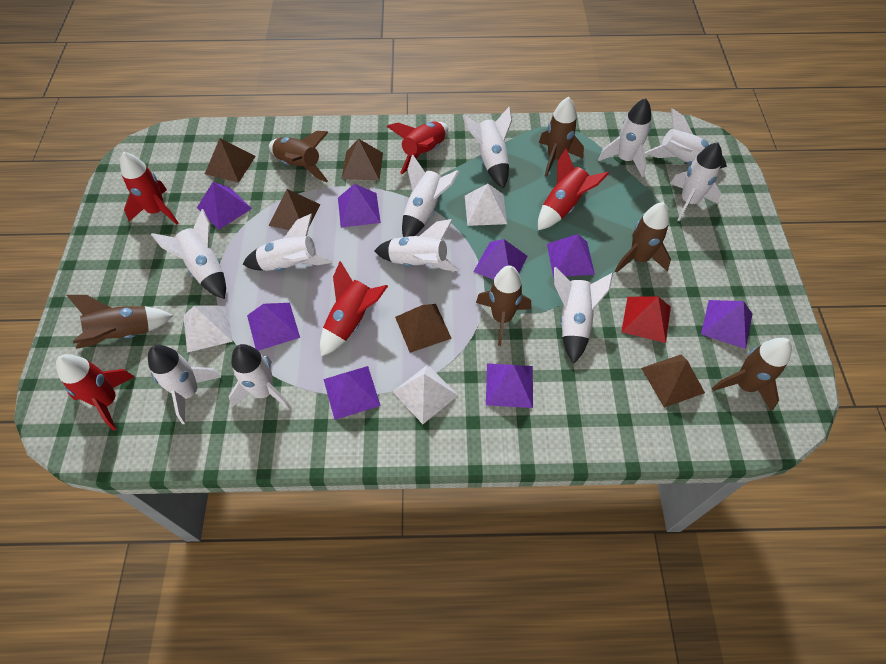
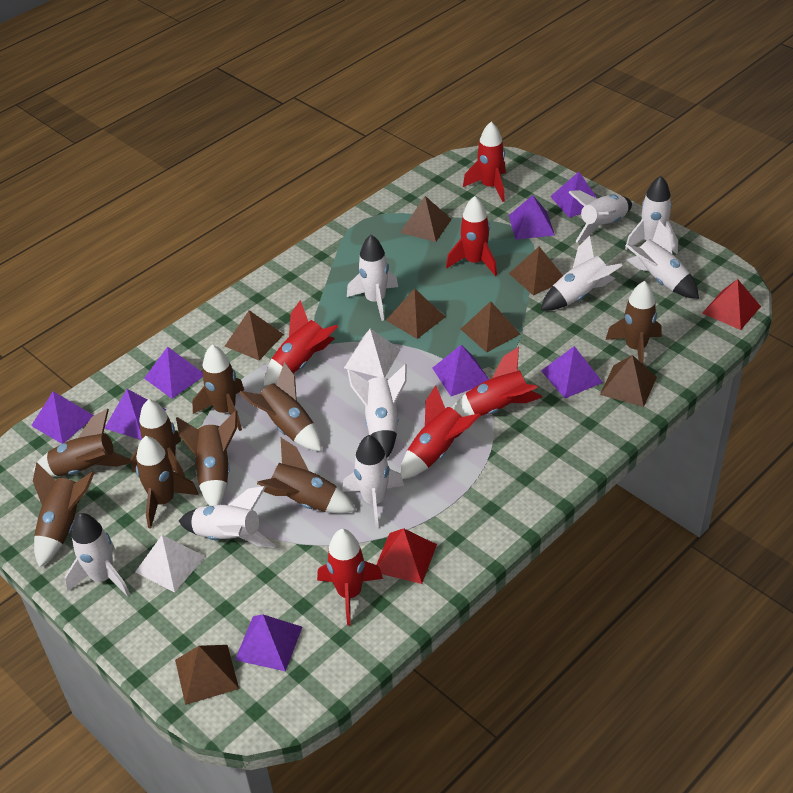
brown pyramid: 5 -> 7
brown rocket: 6 -> 9
red pyramid: 1 -> 2
red rocket: 5 -> 6
white pyramid: 3 -> 2
white rocket: 11 -> 9

